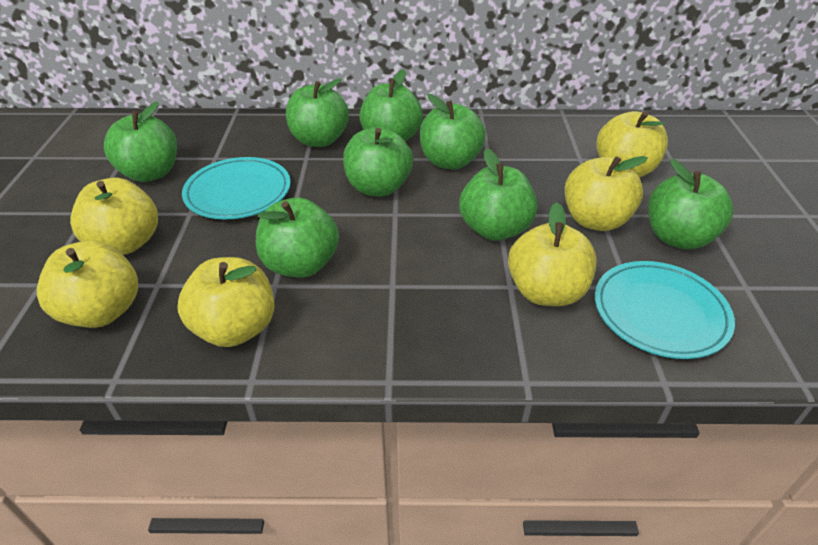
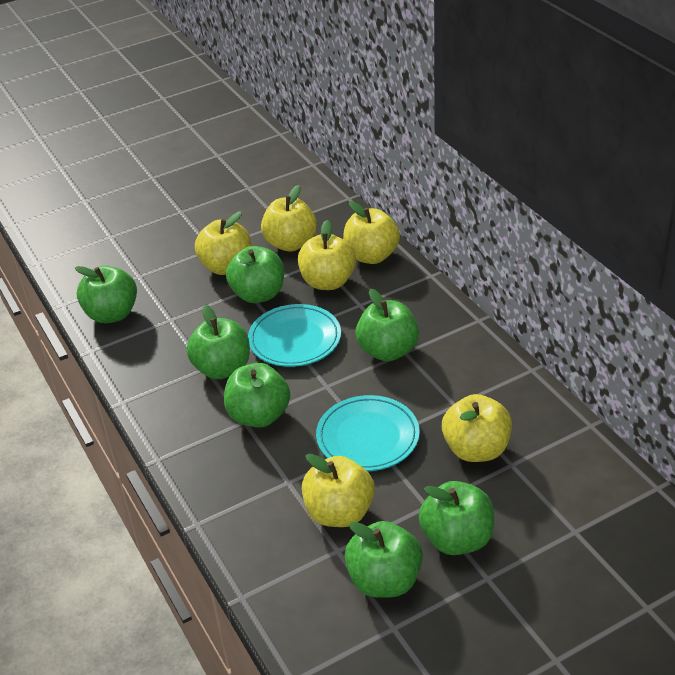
green apple: 8 -> 7

